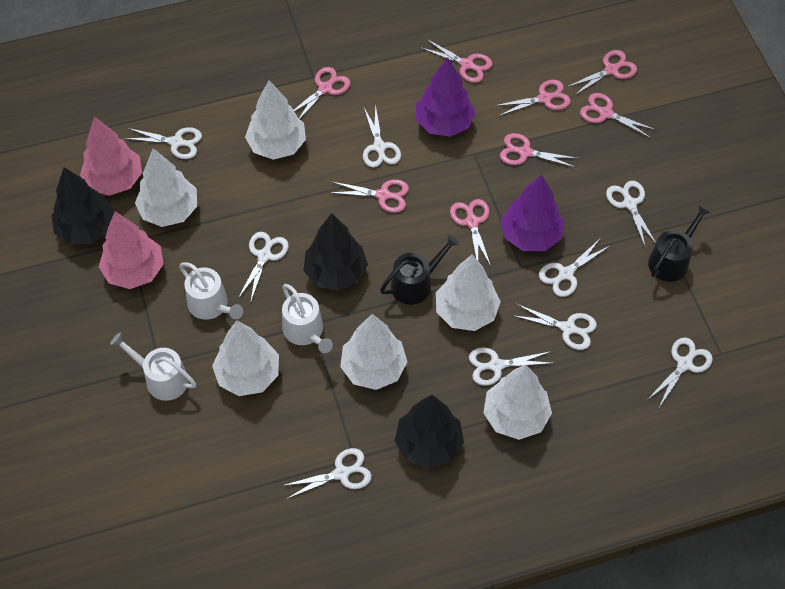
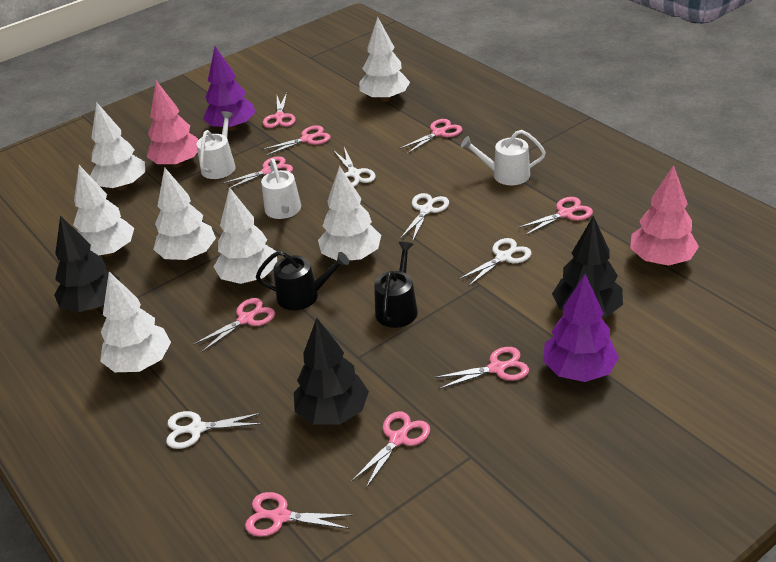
pink scissors: 8 -> 9
white scissors: 9 -> 4
white tree: 6 -> 7

